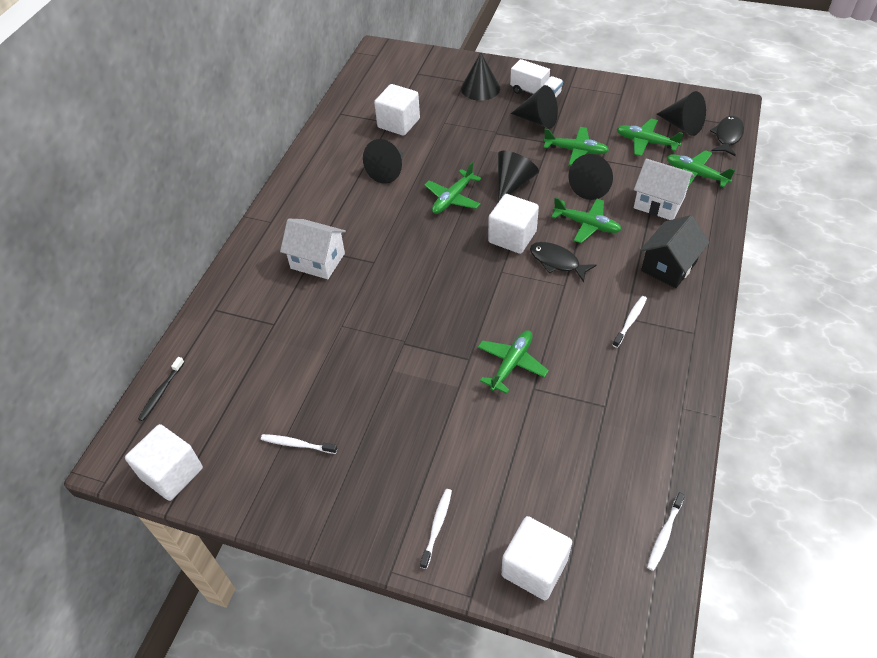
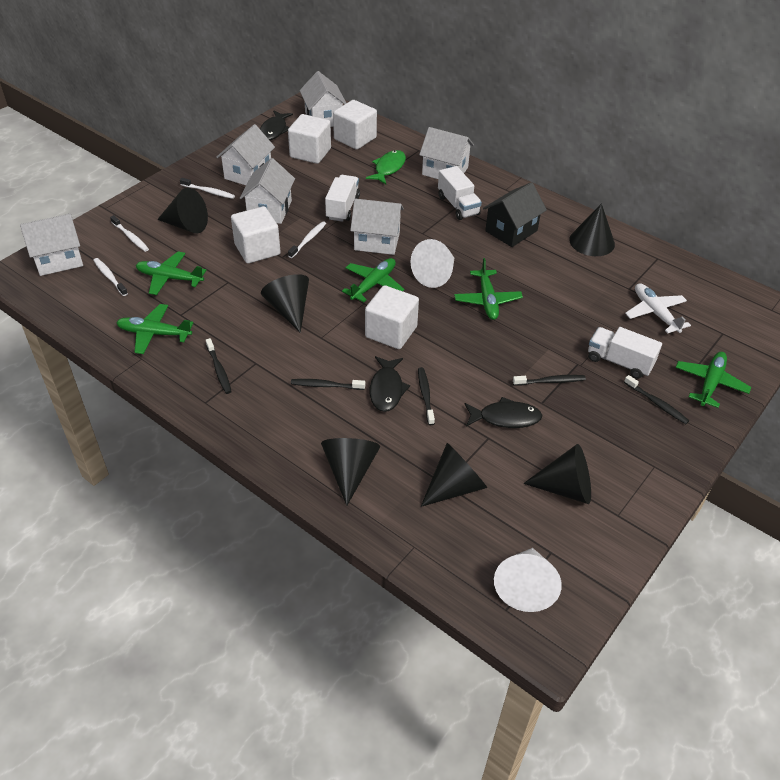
black fish: 2 -> 3
black toothbrush: 1 -> 5
green fish: 0 -> 1
green plane: 6 -> 5
white cone: 0 -> 2
white house: 2 -> 6
white plane: 0 -> 1
white truck: 1 -> 3

